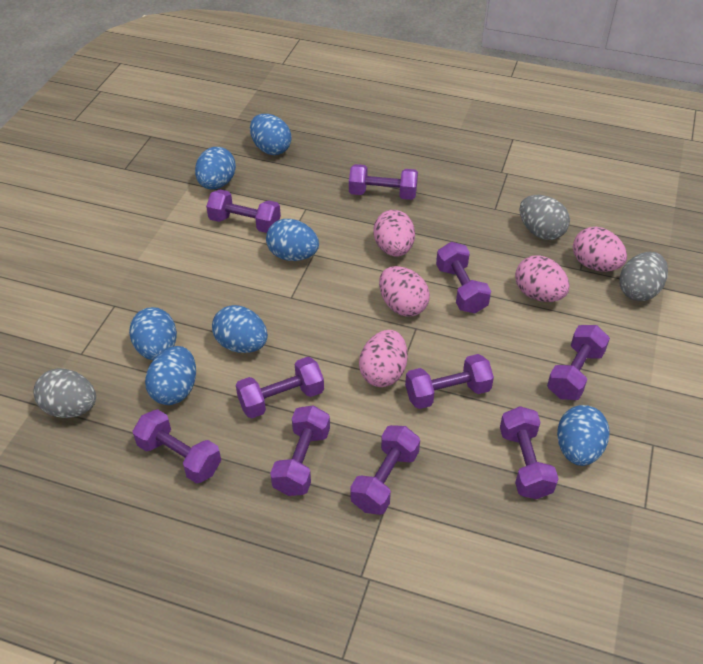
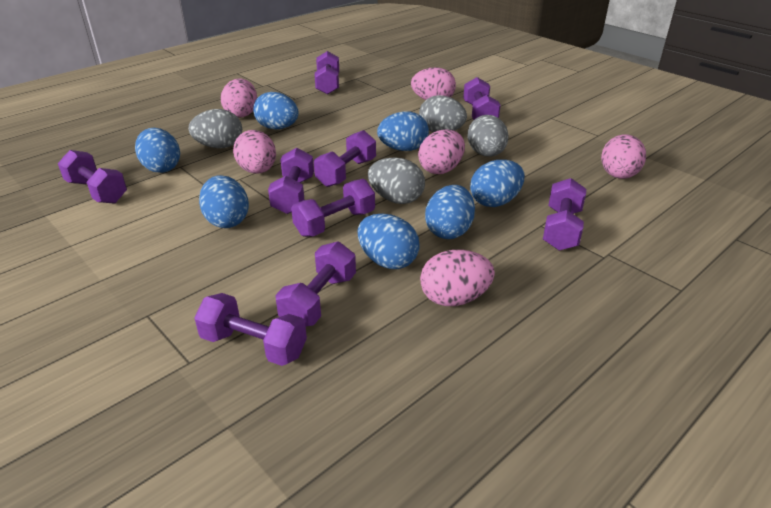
grey egg: 3 -> 4
pink egg: 5 -> 6
purple dumbbell: 10 -> 9

